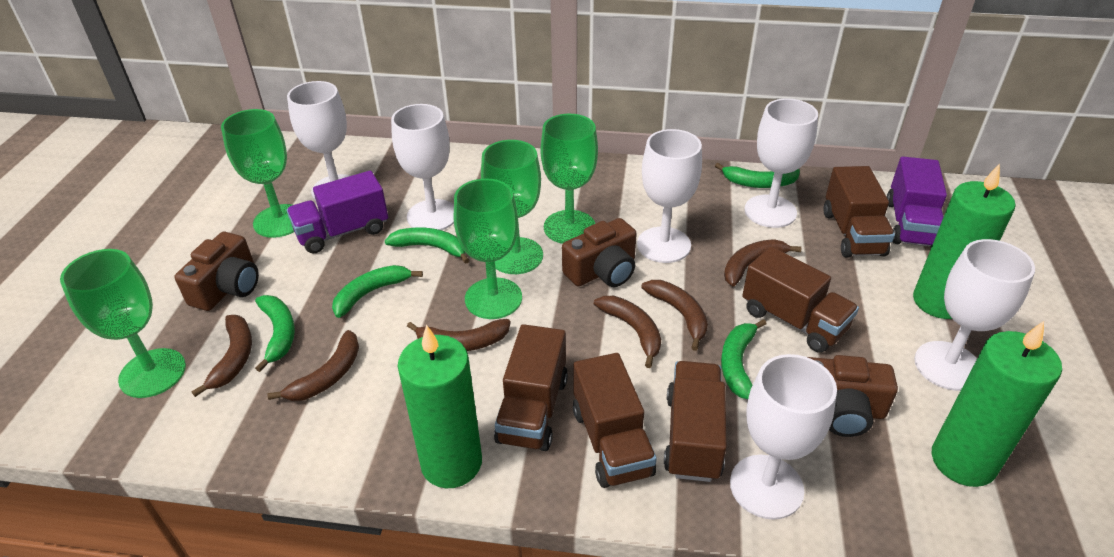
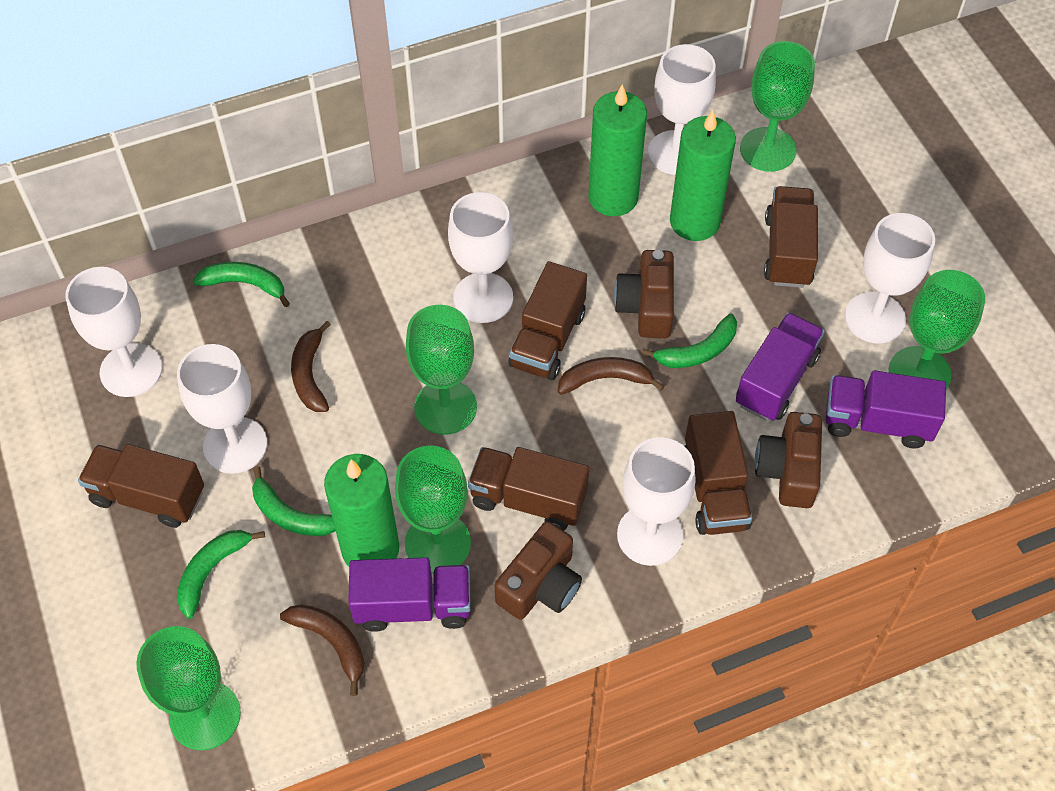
brown banana: 6 -> 3
green banana: 5 -> 4
purple truck: 2 -> 3

